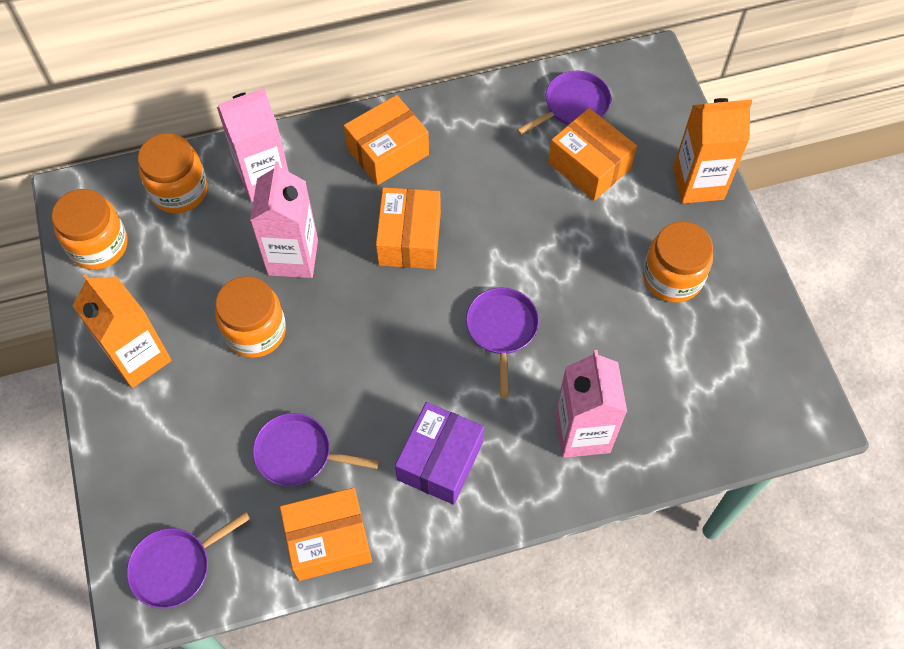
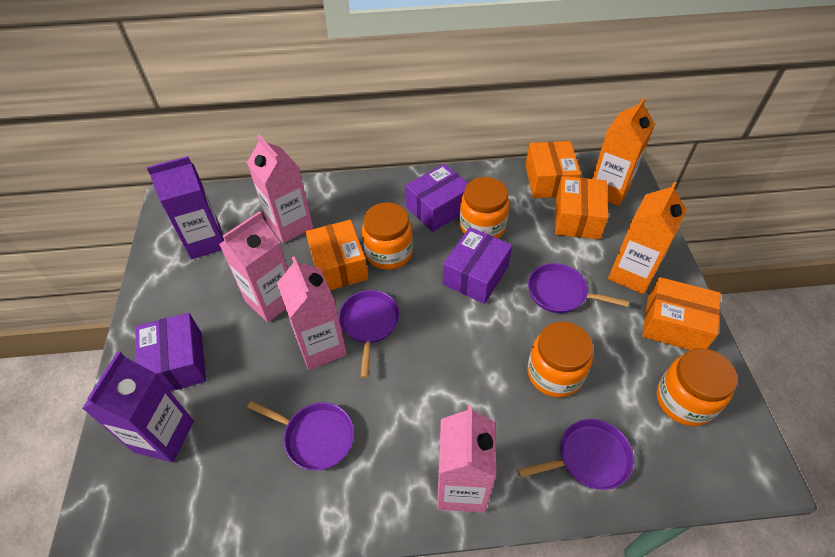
pink carton: 3 -> 4
purple box: 1 -> 3
purple carton: 0 -> 2

